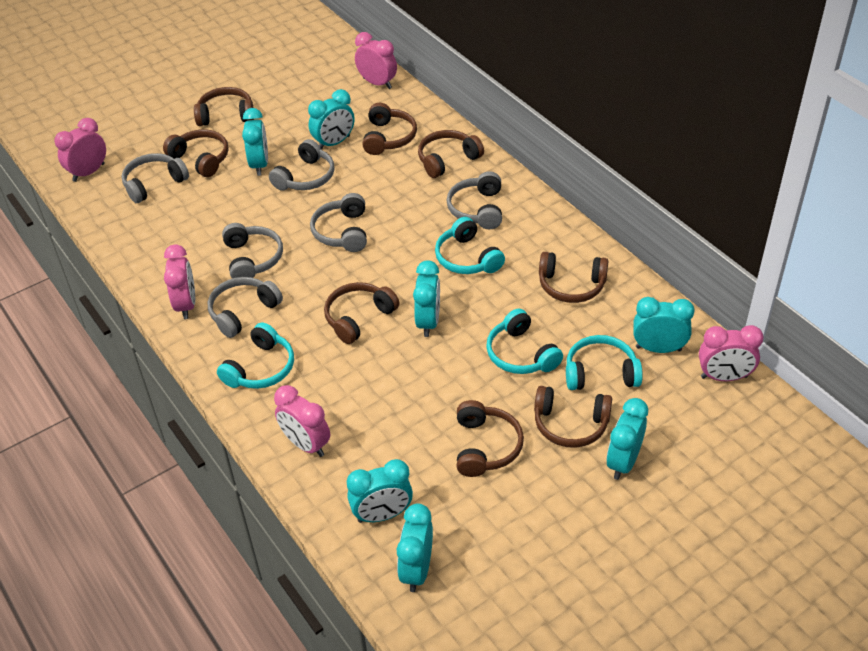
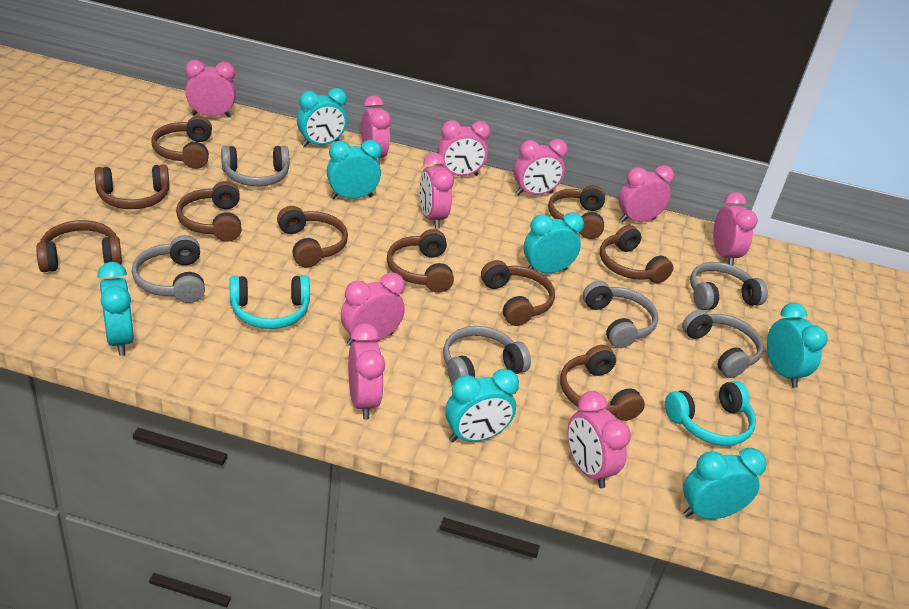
brown headphones: 8 -> 10
pink clock: 5 -> 10
turquoise headphones: 4 -> 2

